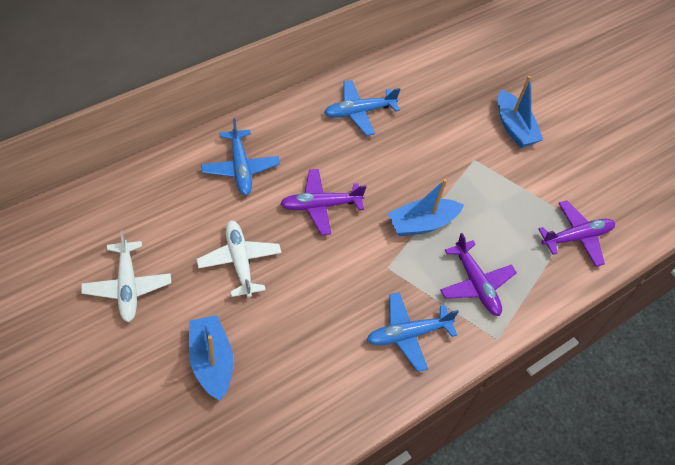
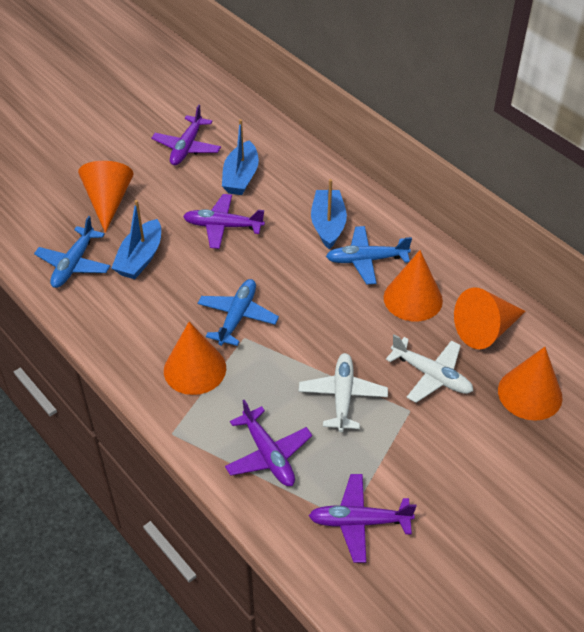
orange cone: 0 -> 5
purple plane: 3 -> 4

